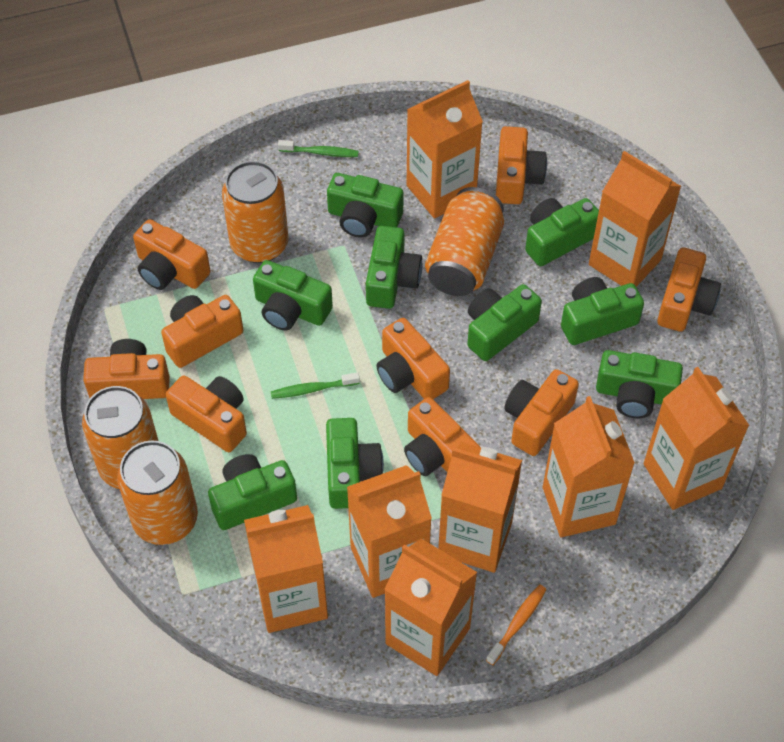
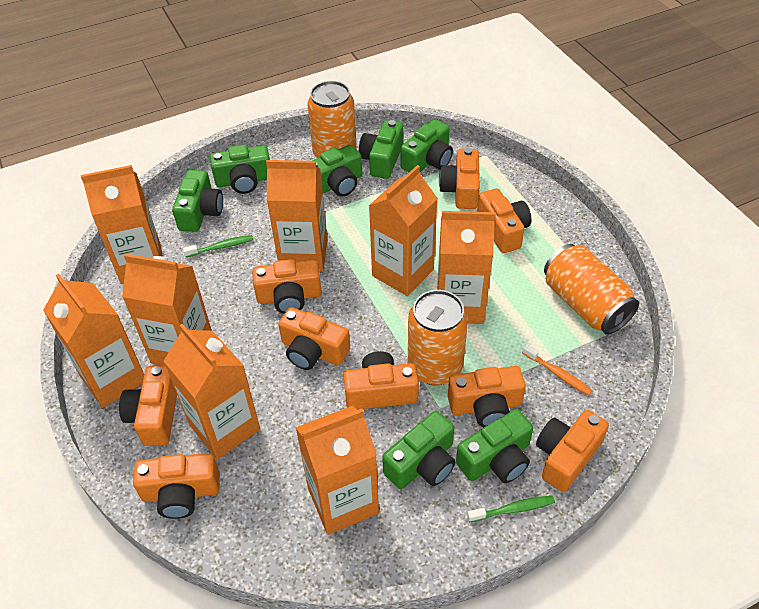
green camera: 9 -> 7
orange can: 4 -> 3

